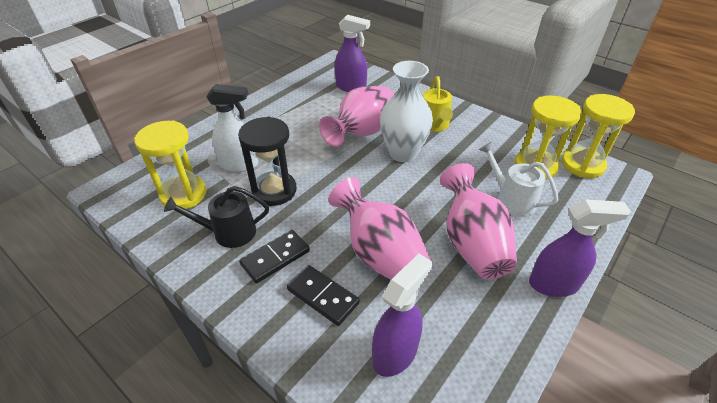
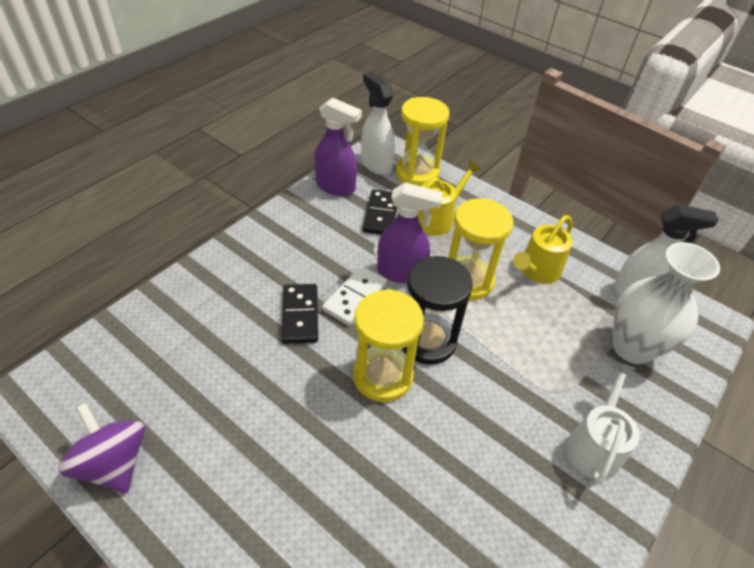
black watering can: 1 -> 0
pink vase: 3 -> 0
purple spinning top: 0 -> 1
purple spray bottle: 3 -> 2
white domino: 0 -> 1
white spray bottle: 1 -> 2
yellow watering can: 1 -> 2

